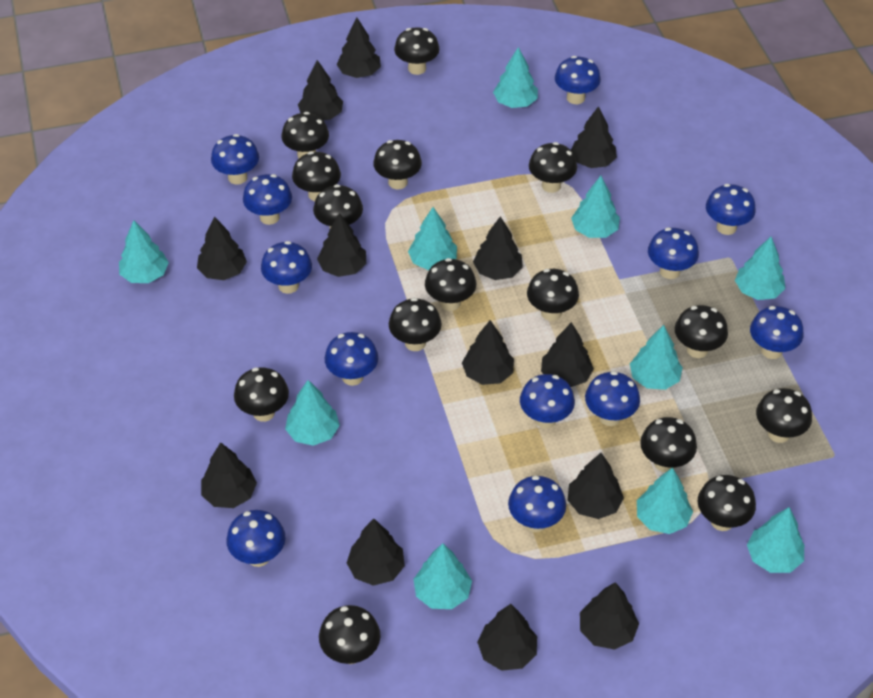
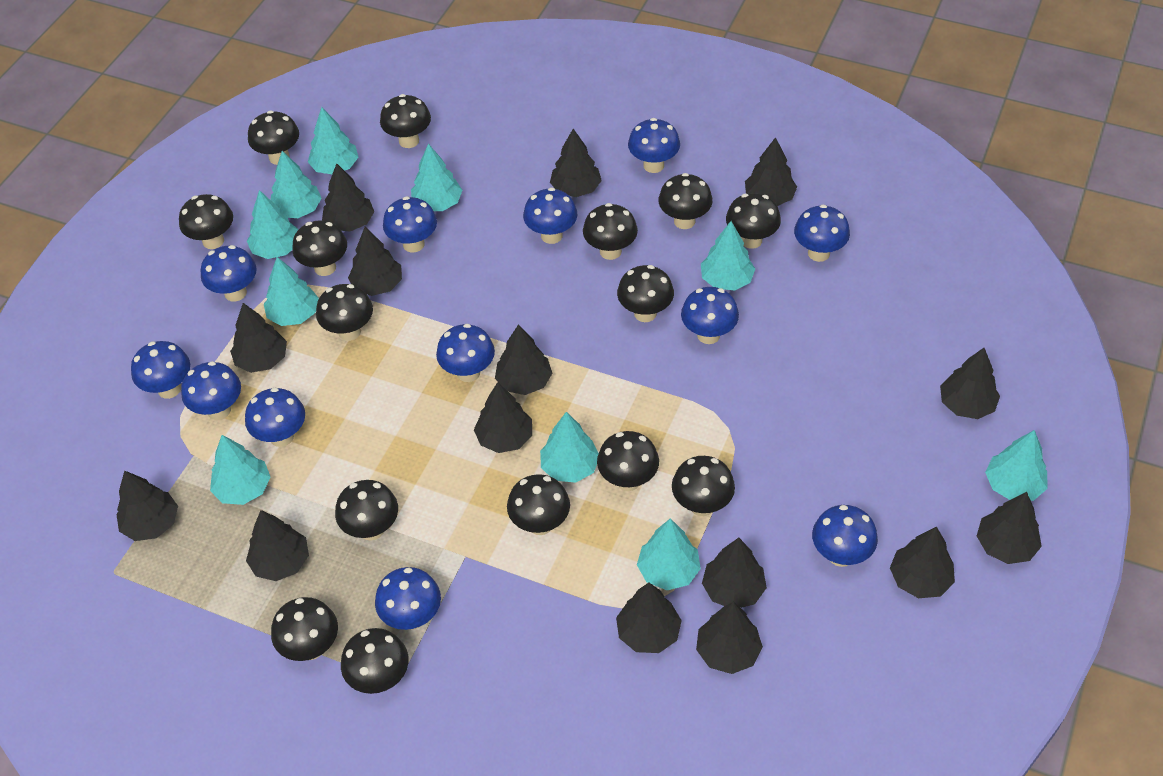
black tree: 13 -> 15

